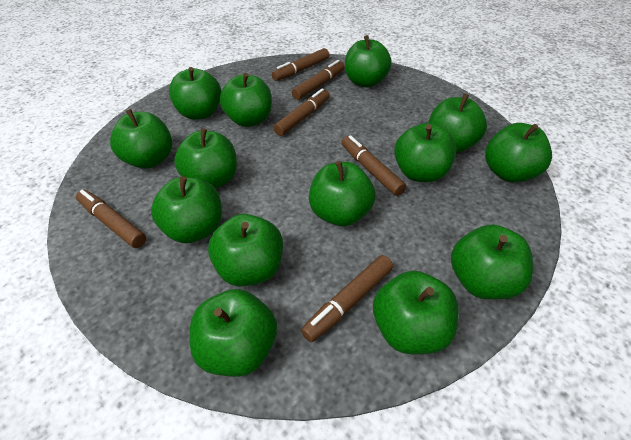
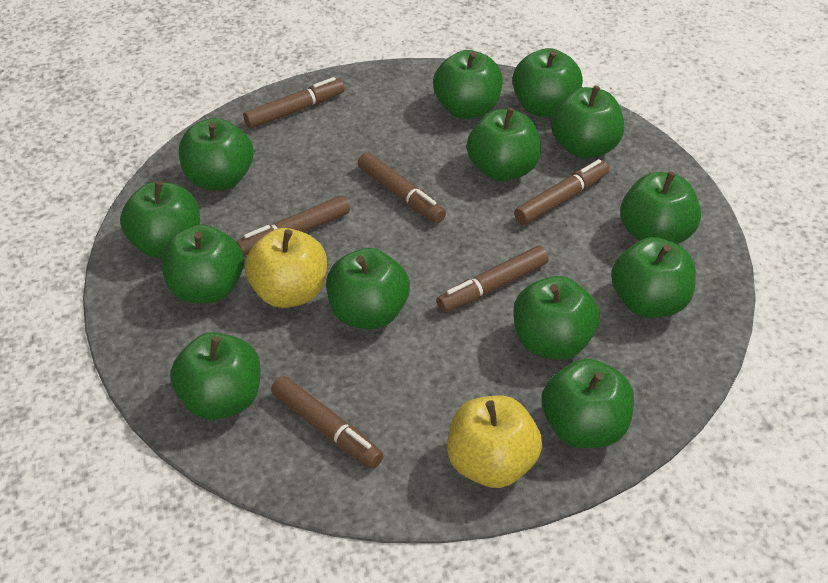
green apple: 14 -> 13
yellow apple: 0 -> 2

